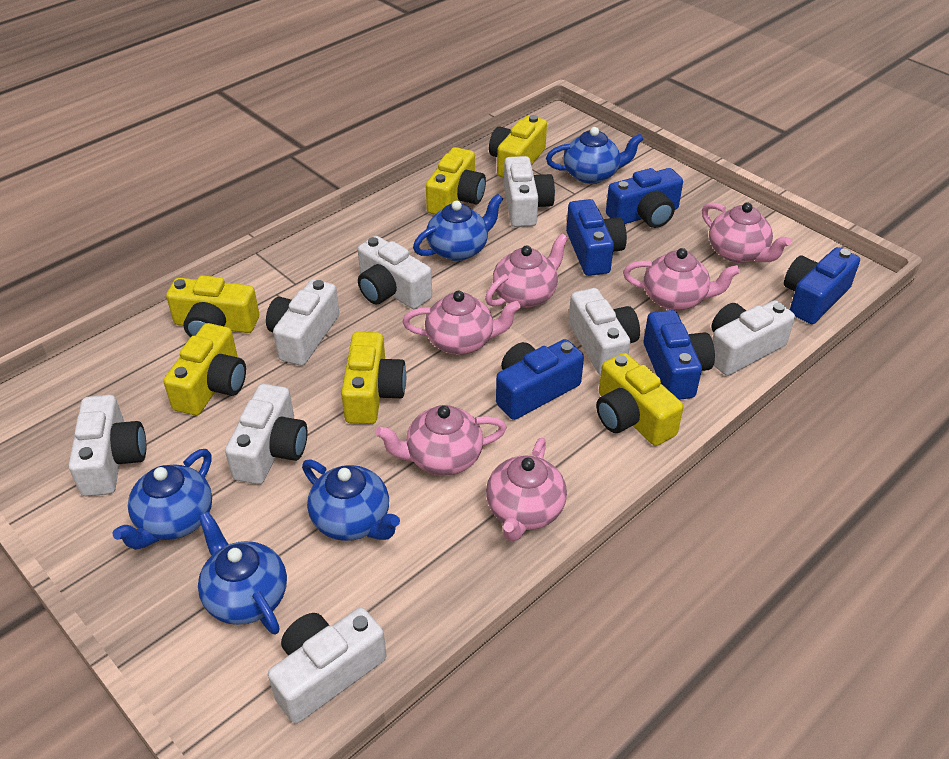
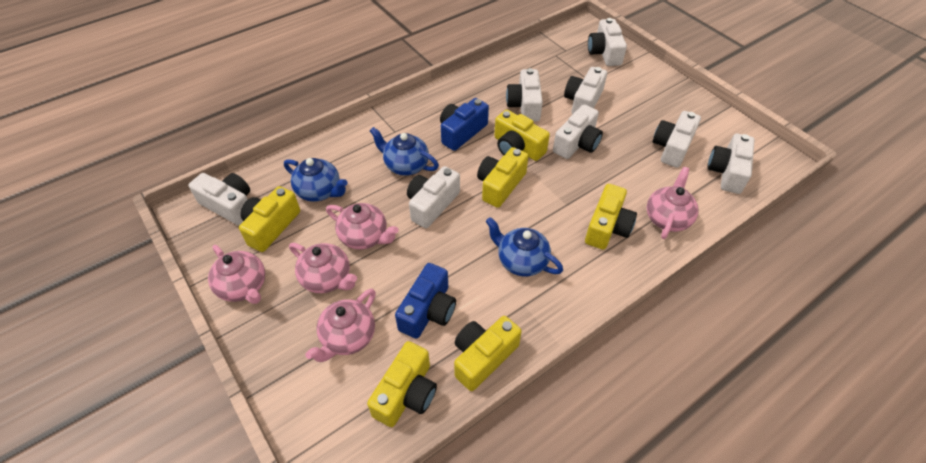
blue camera: 5 -> 2
blue teapot: 5 -> 3
pink teapot: 6 -> 5

